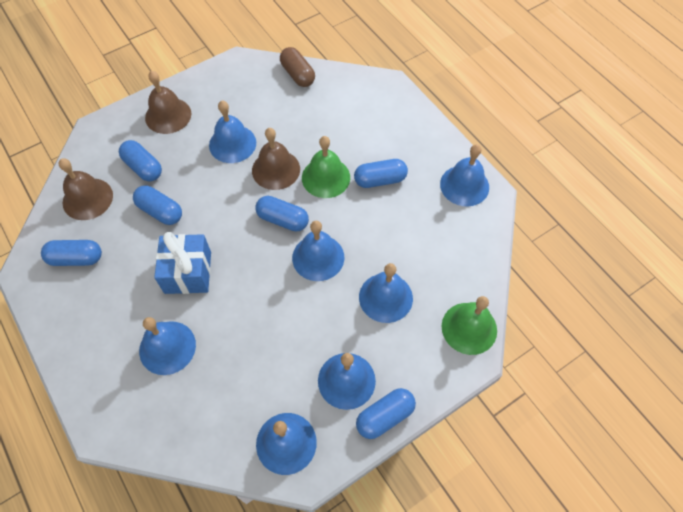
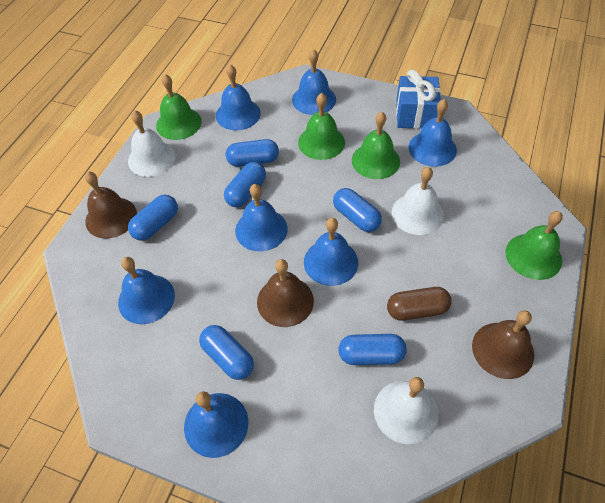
green bell: 2 -> 4
white bell: 0 -> 3

